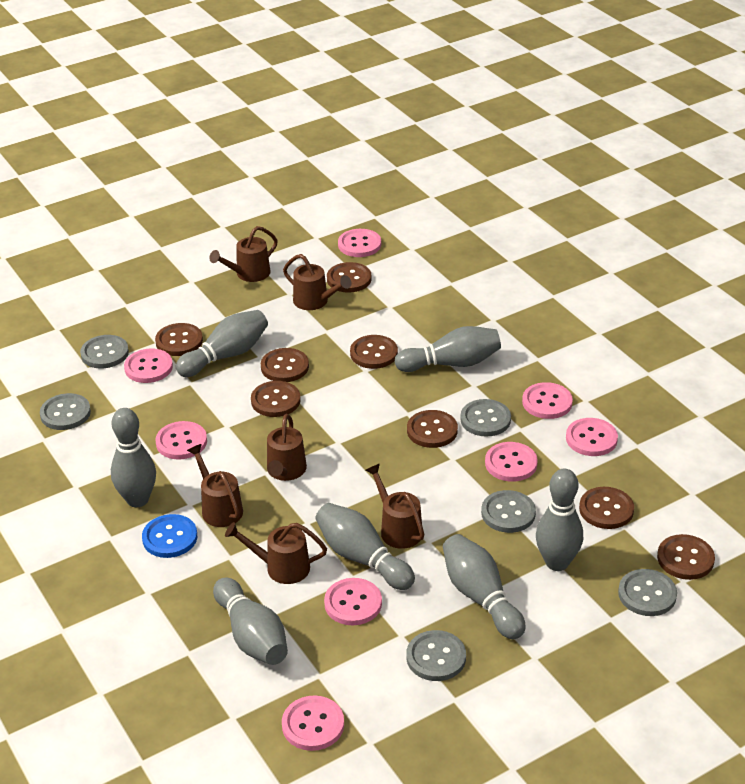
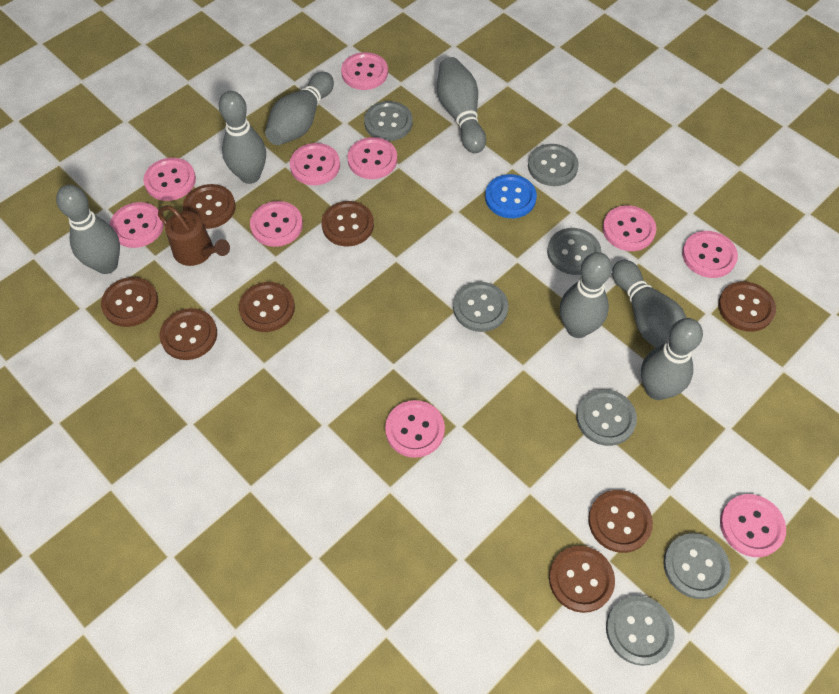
brown watering can: 6 -> 1
grey button: 6 -> 7
pink button: 8 -> 10

